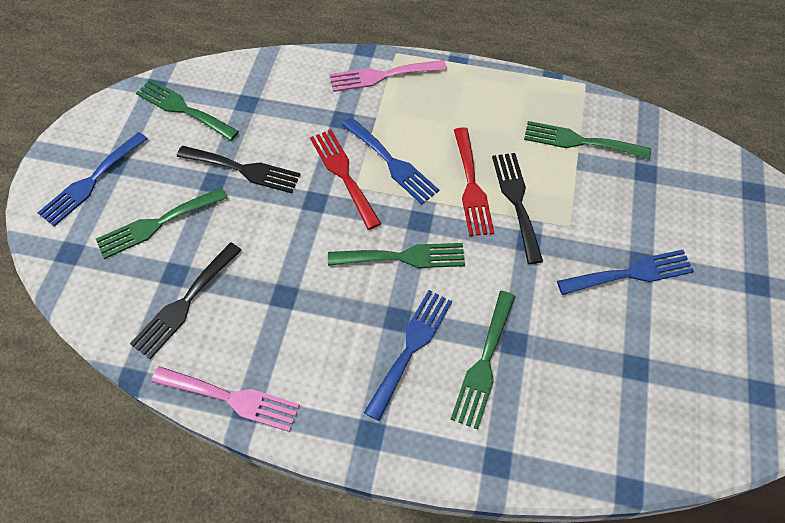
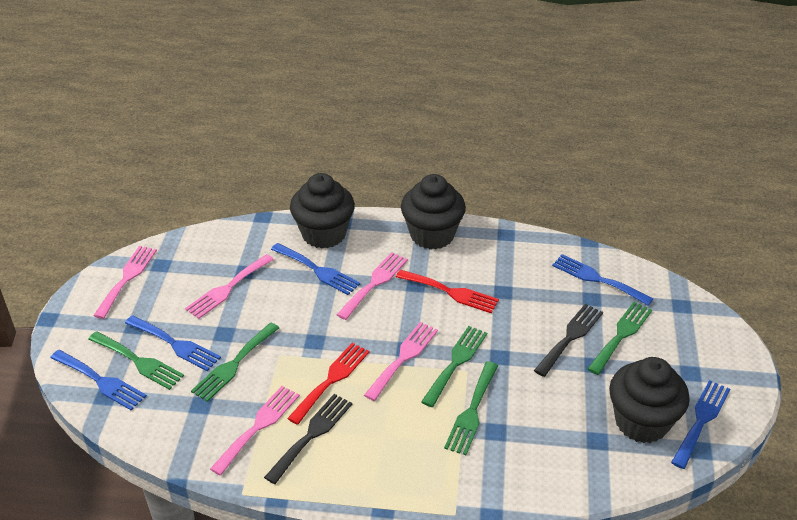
black cupcake: 0 -> 3
black fork: 3 -> 2
blue fork: 4 -> 5
pink fork: 2 -> 5

